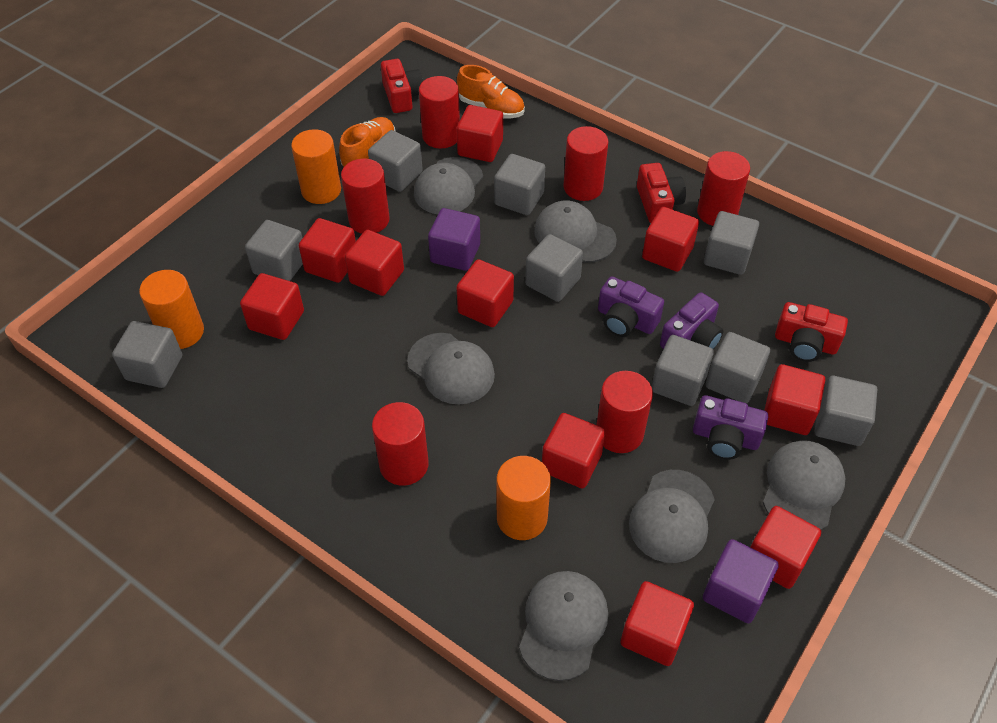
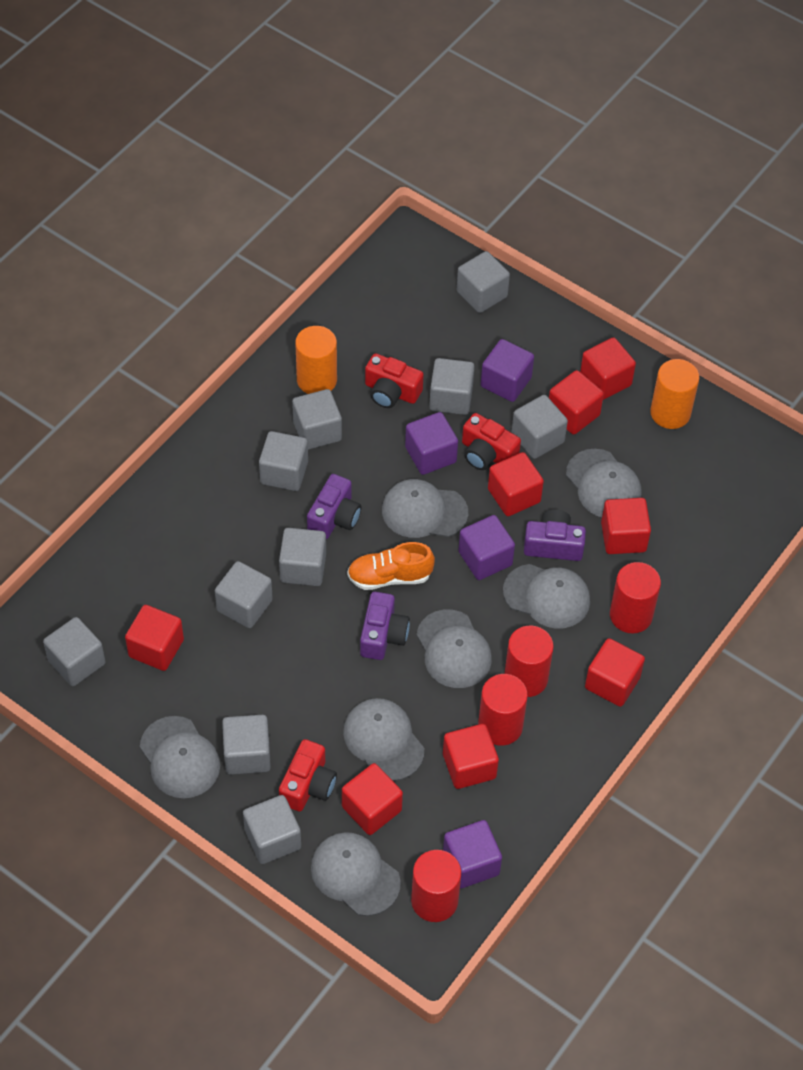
grey cap: 6 -> 7
grey cube: 9 -> 10
orange cylinder: 3 -> 2
orange shoe: 2 -> 1
purple cube: 2 -> 4
red cube: 10 -> 8
red cylinder: 6 -> 4

